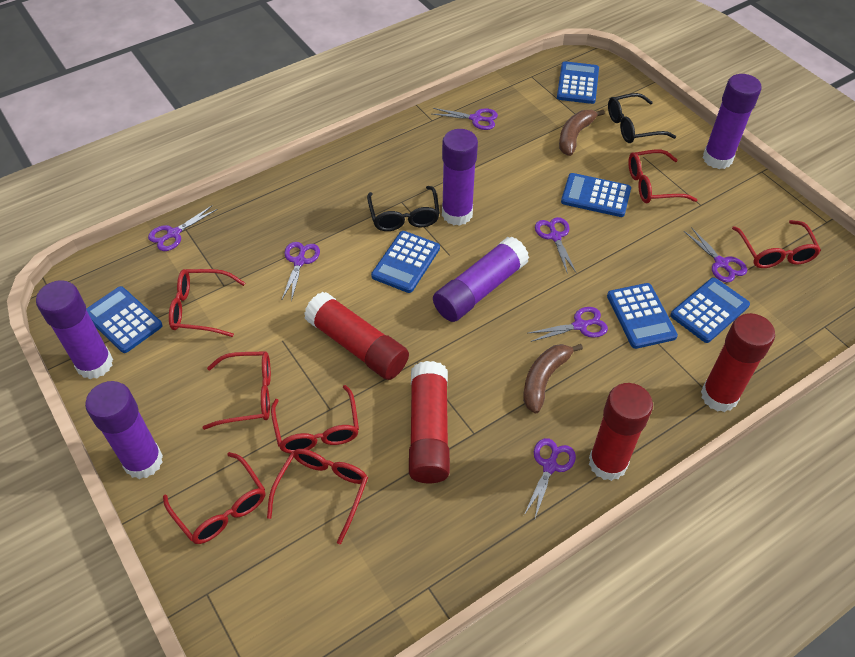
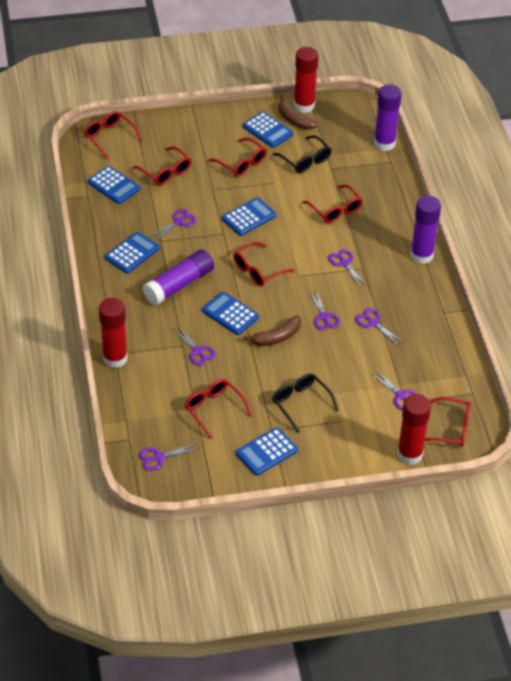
purple glue stick: 5 -> 3
red glue stick: 4 -> 3

